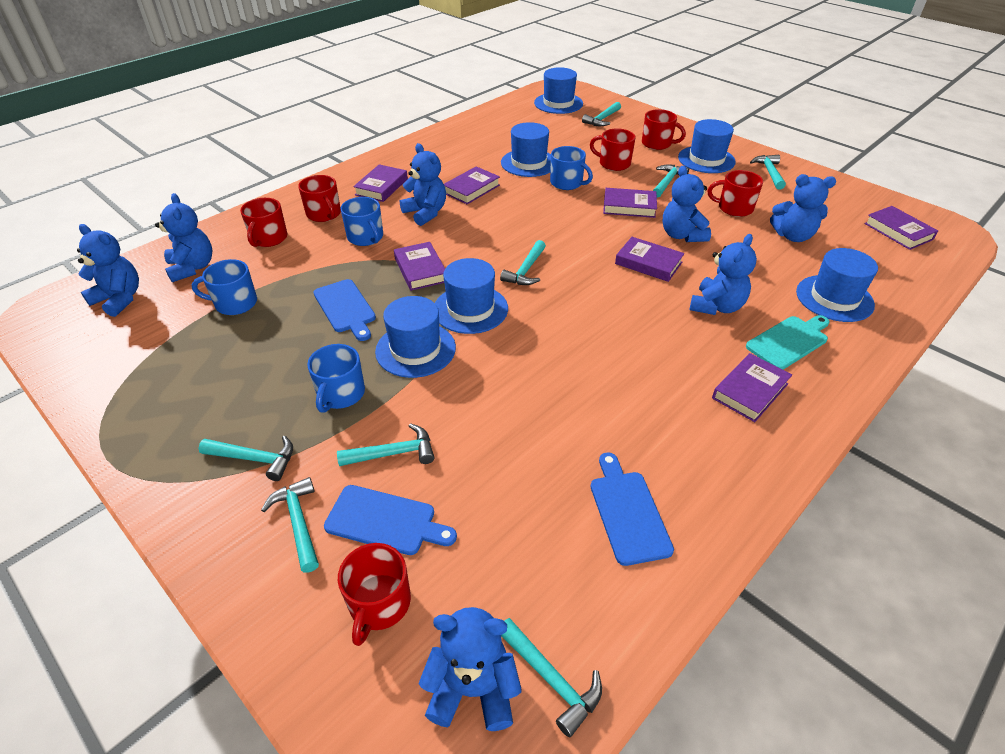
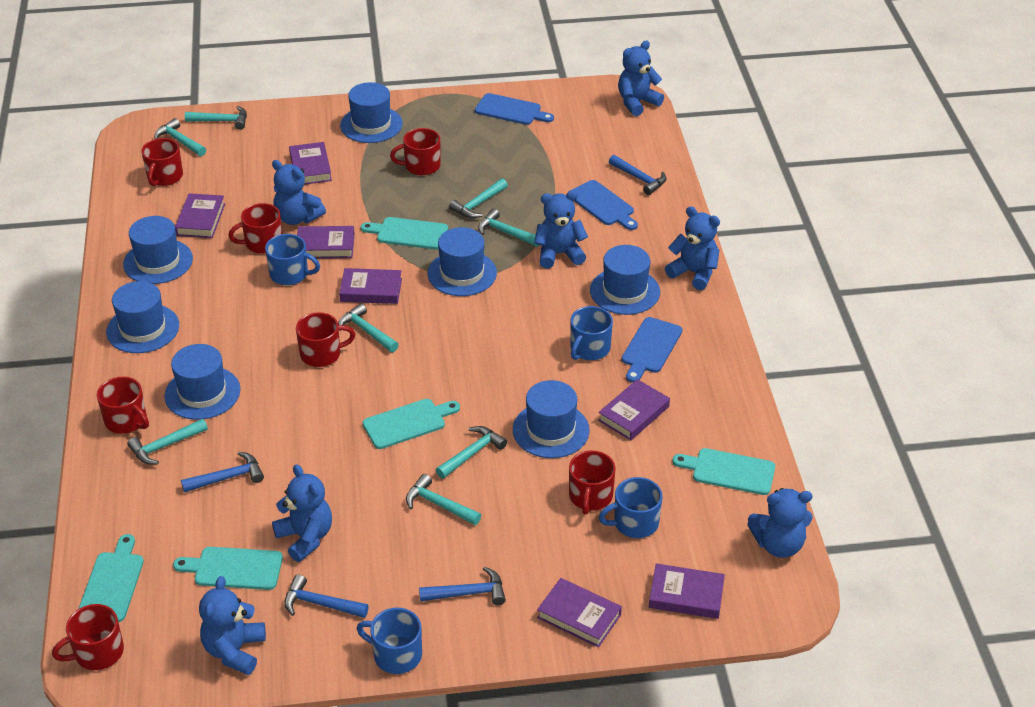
blue hammer: 0 -> 4
blue hat: 6 -> 7
red mug: 6 -> 7
turquoise cutting board: 1 -> 5

